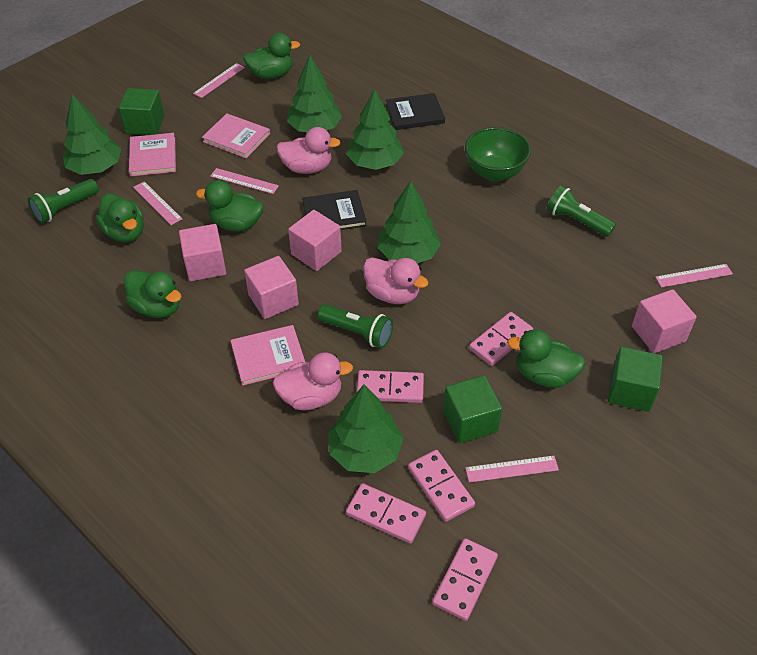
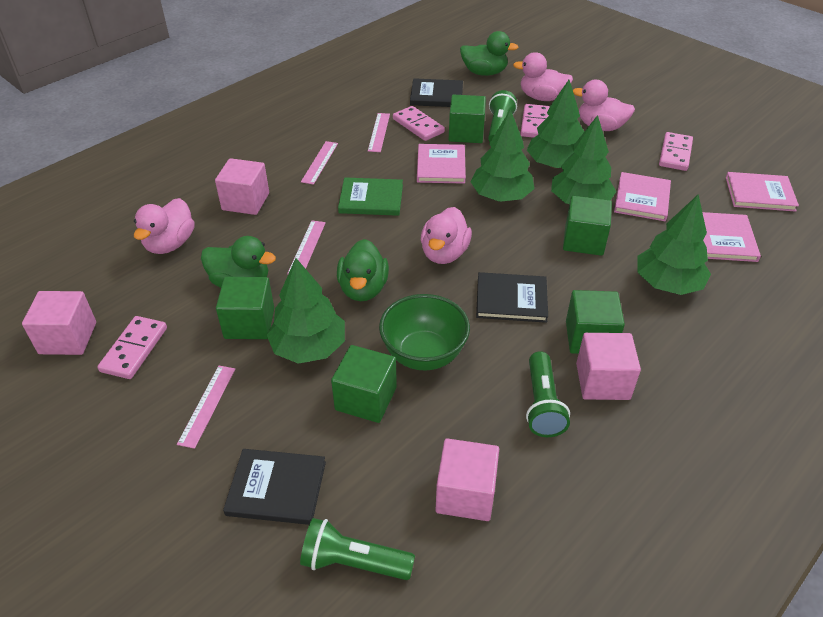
black book: 2 -> 3
green book: 0 -> 1
green cube: 3 -> 5
green duck: 5 -> 3
pink book: 3 -> 4
pink domino: 5 -> 4
pink duck: 3 -> 4
pink ruler: 5 -> 4

